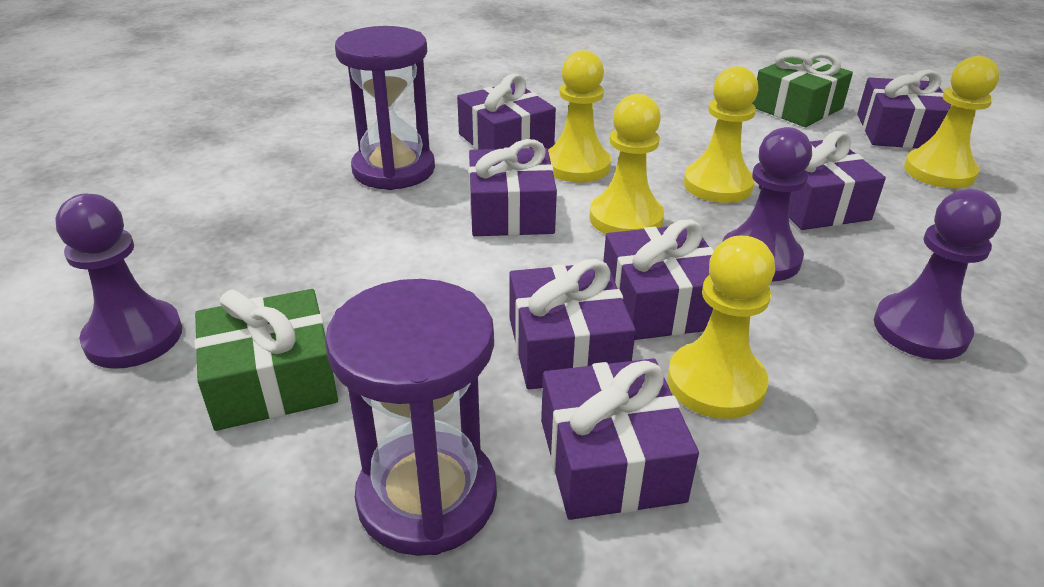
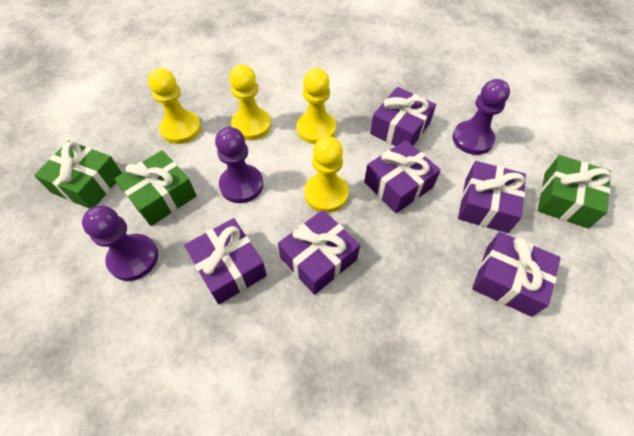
green gift: 2 -> 3
purple gift: 7 -> 6
purple hourglass: 2 -> 0
yellow pawn: 5 -> 4

